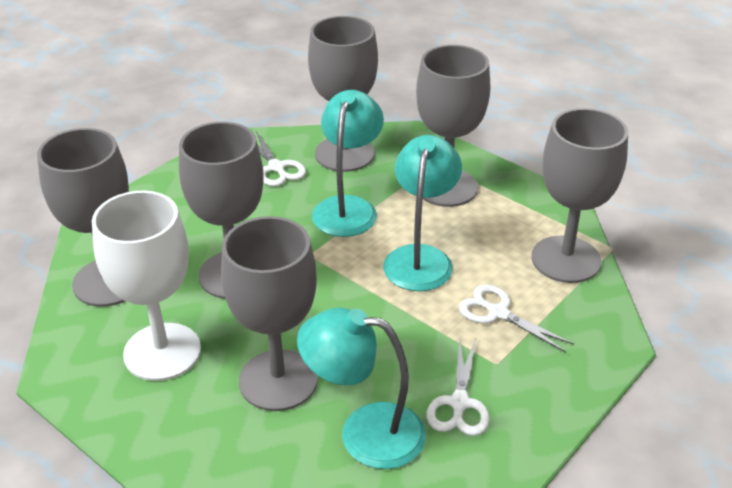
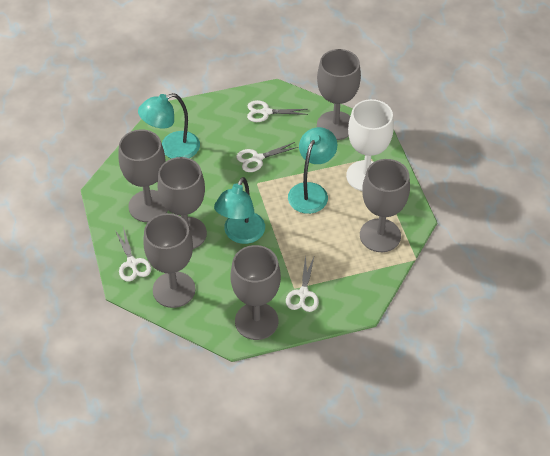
white scissors: 3 -> 4

